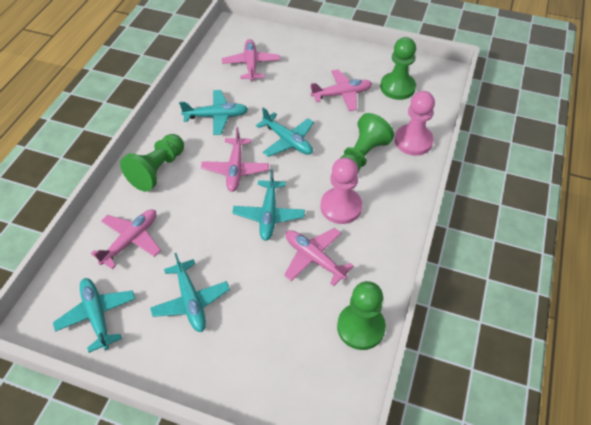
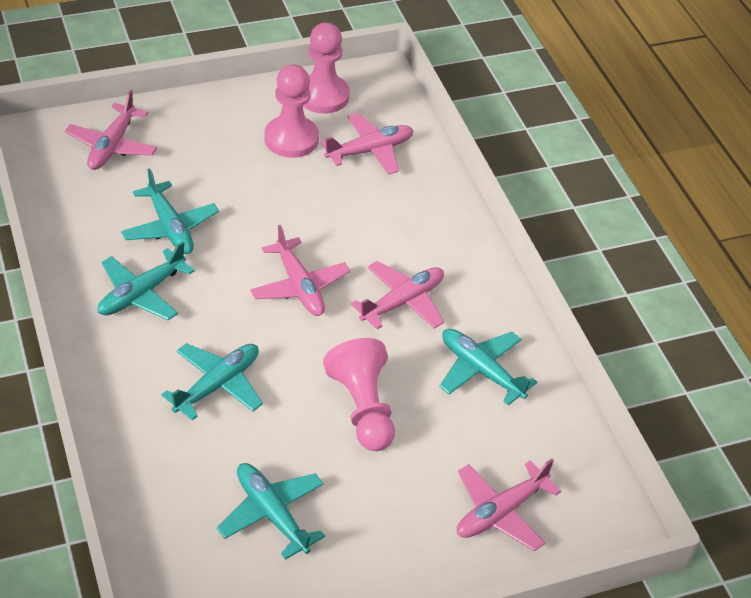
green pawn: 4 -> 0
pink pawn: 2 -> 3

